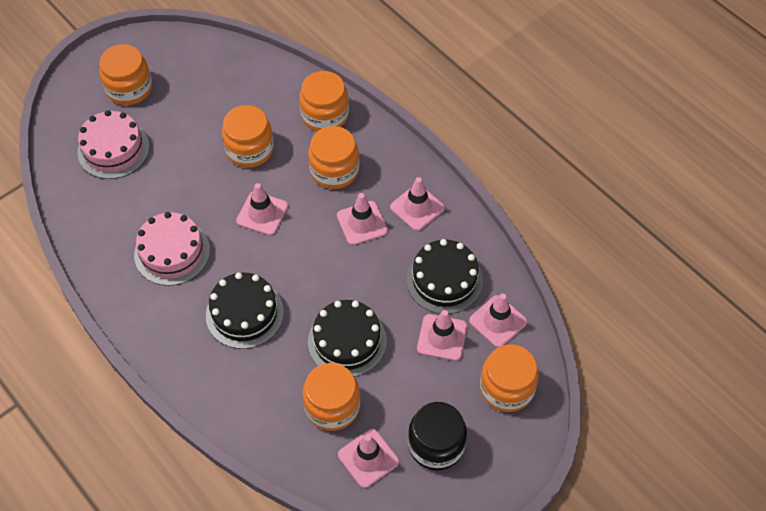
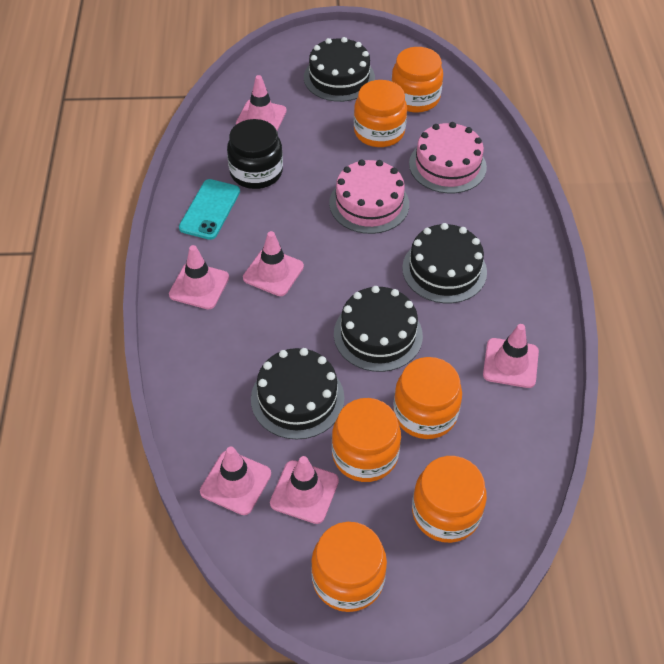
black cake: 3 -> 4
turquoise phone: 0 -> 1

